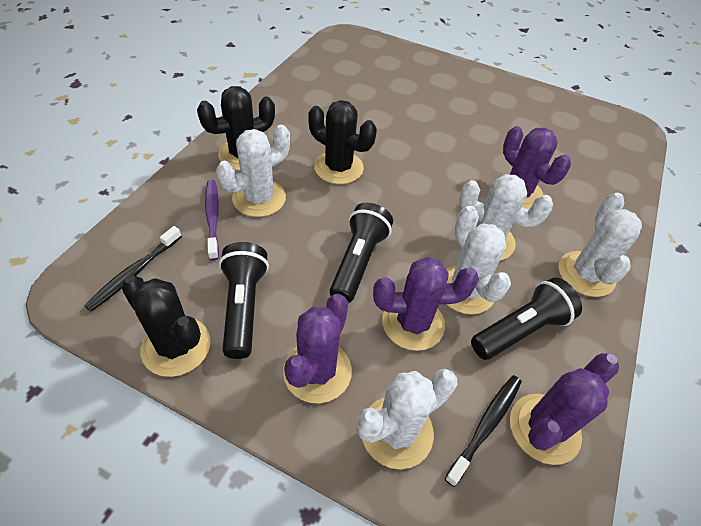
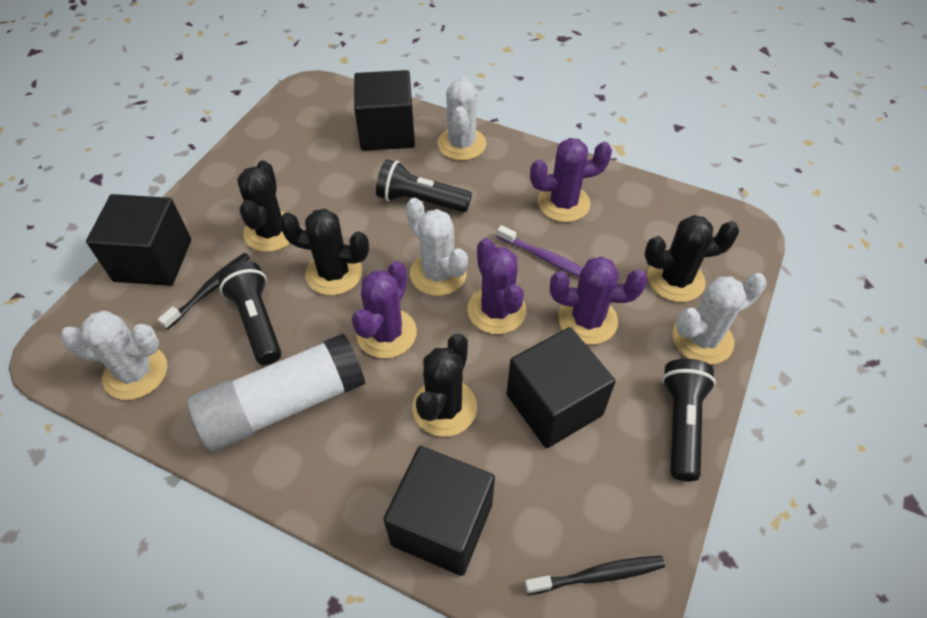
black cactus: 3 -> 4
black cube: 0 -> 4
white cactus: 5 -> 4
white glue stick: 0 -> 1

